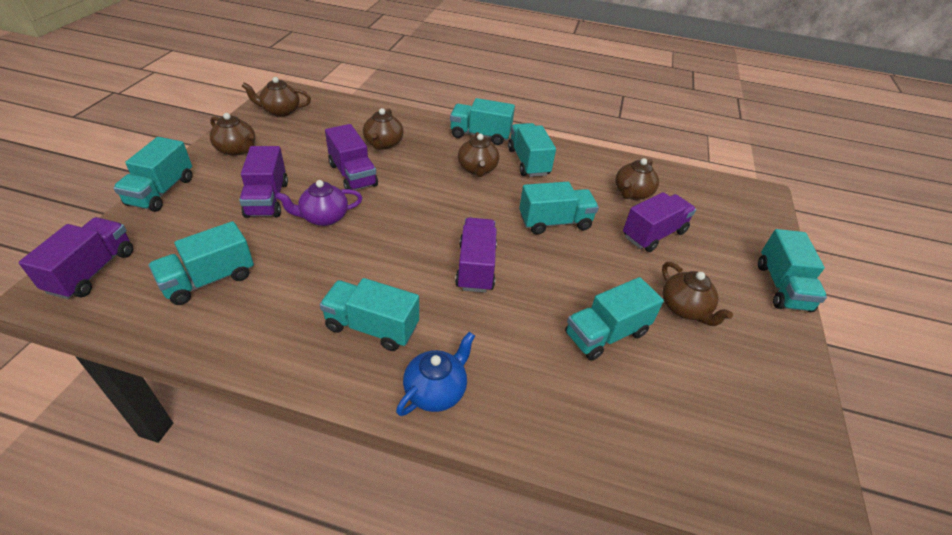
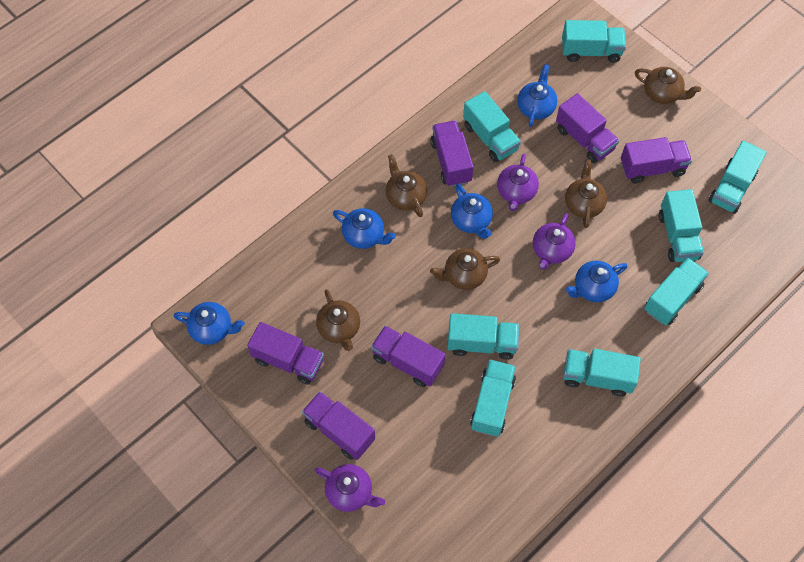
blue teapot: 1 -> 5
brown teapot: 6 -> 5
purple teapot: 1 -> 3
purple truck: 5 -> 6

